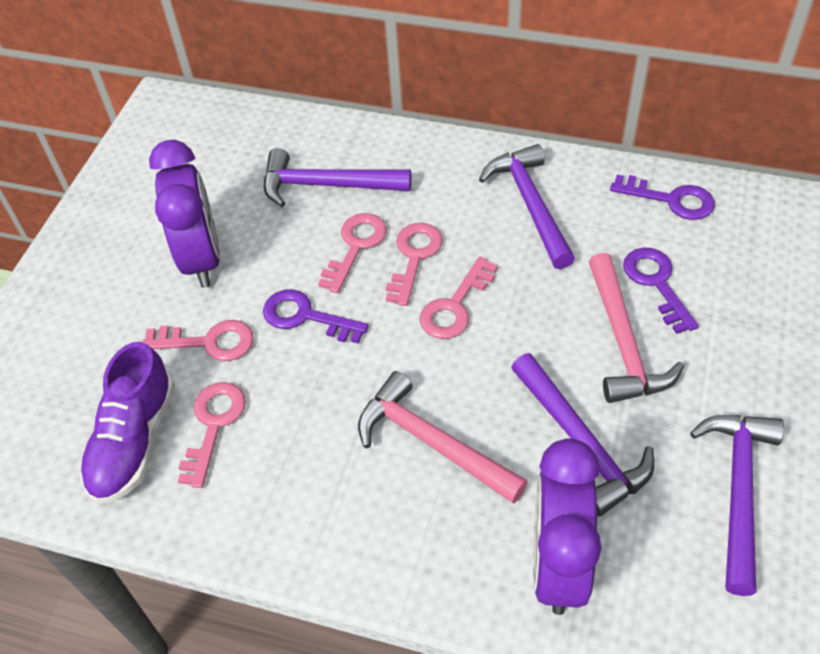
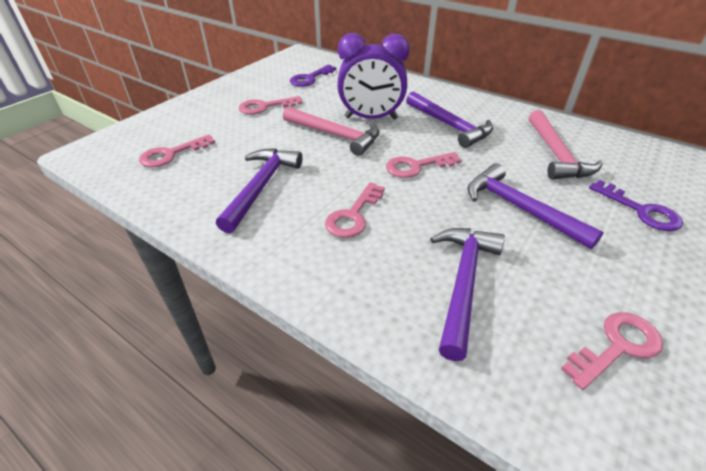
purple clock: 2 -> 1
purple key: 3 -> 2
purple shoe: 1 -> 0

